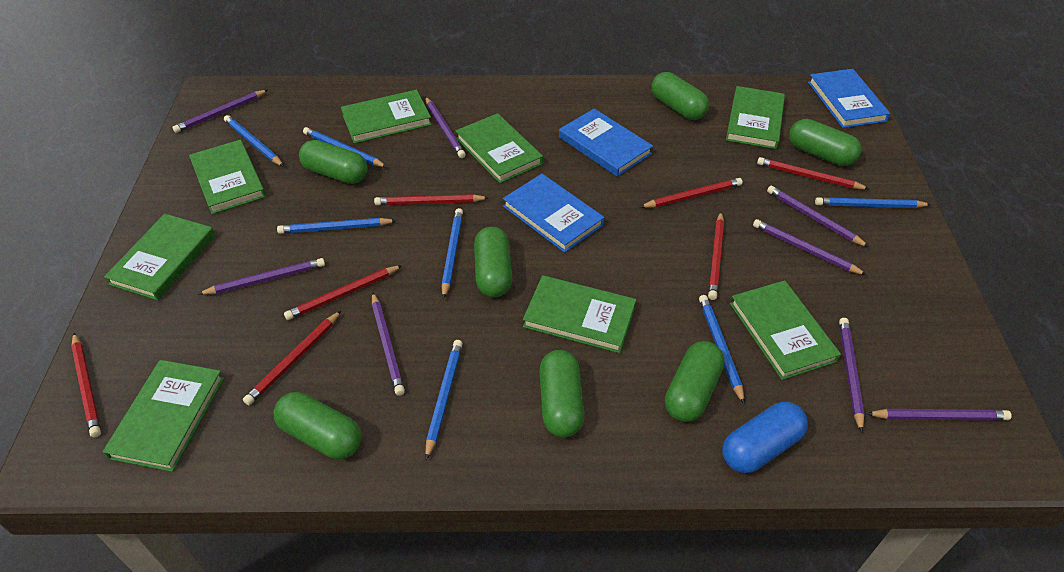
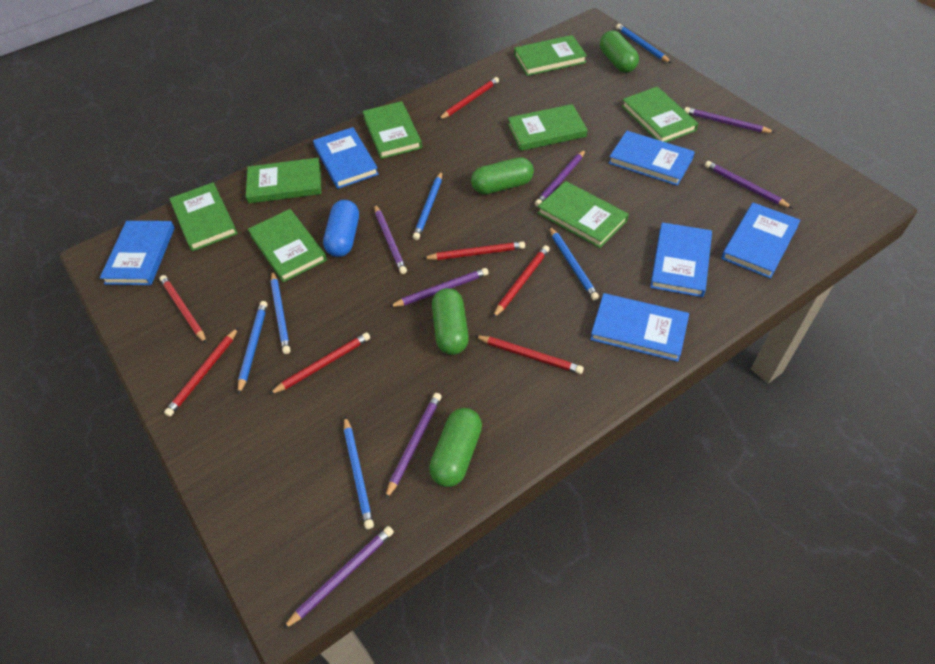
blue book: 3 -> 6
blue pencil: 7 -> 6
green capsule: 7 -> 4
purple pencil: 8 -> 7

